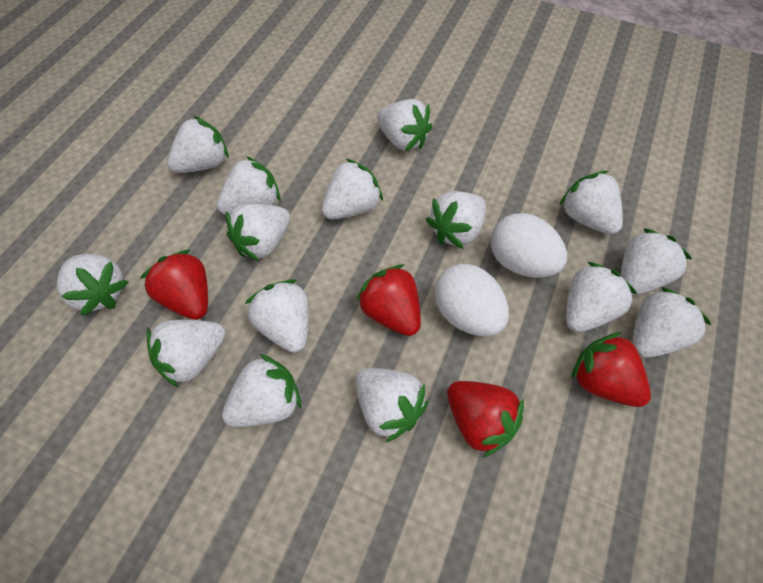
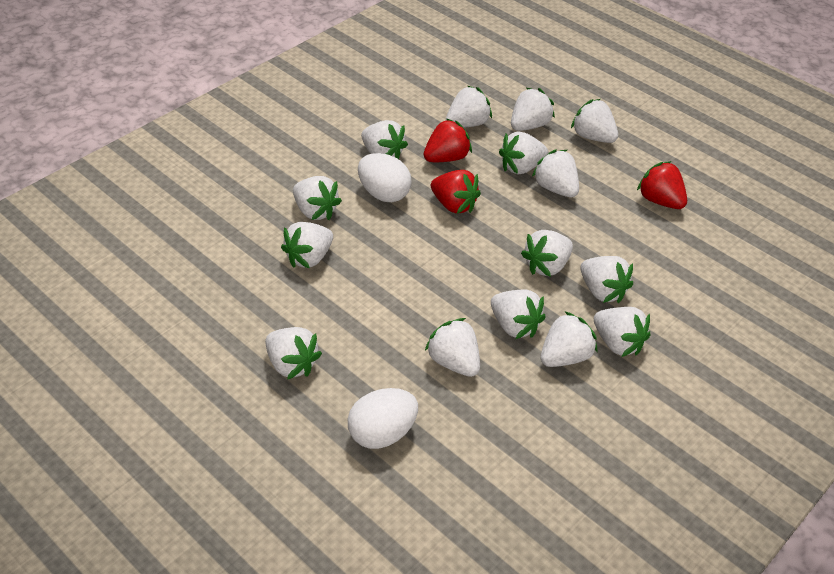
red strawberry: 4 -> 3

